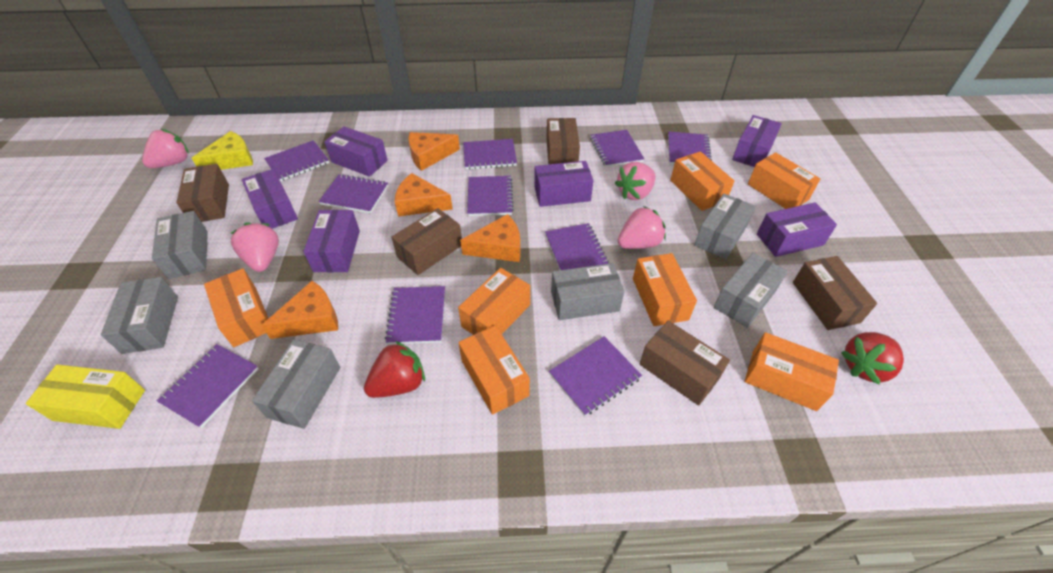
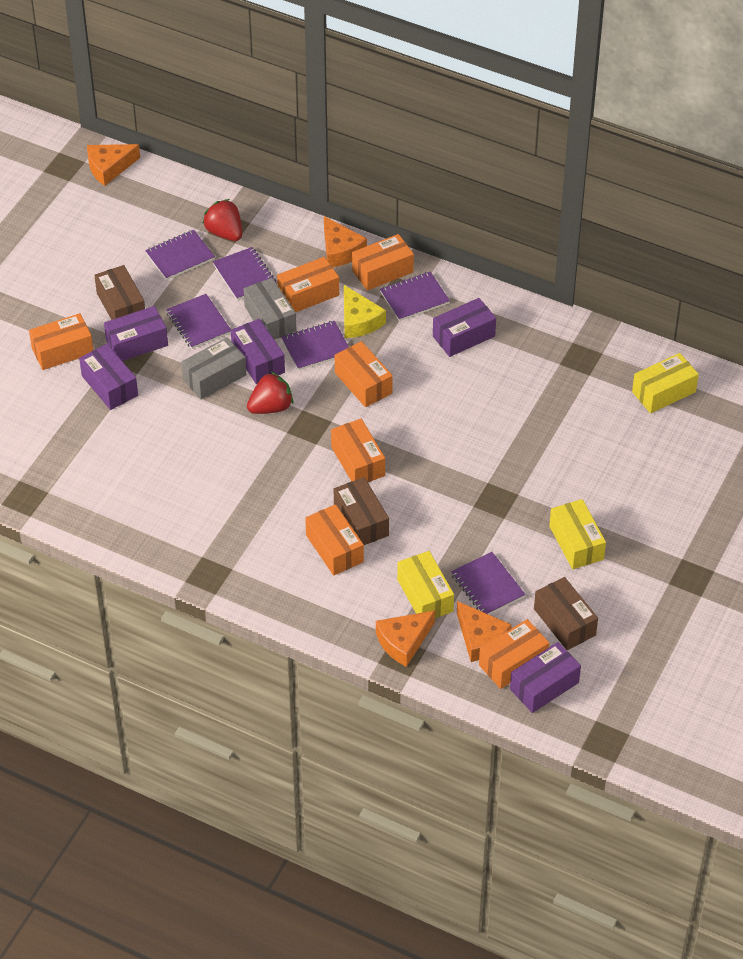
brown box: 5 -> 3
grey box: 6 -> 2
pink strawberry: 4 -> 0
purple box: 6 -> 5
purple notebook: 10 -> 6
yellow box: 1 -> 3

